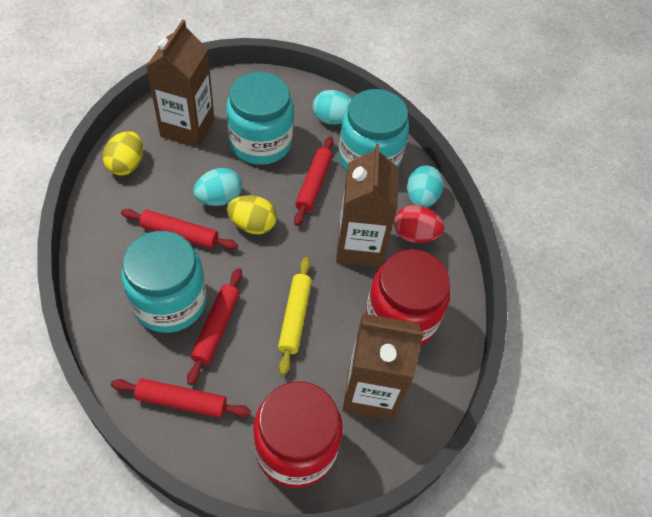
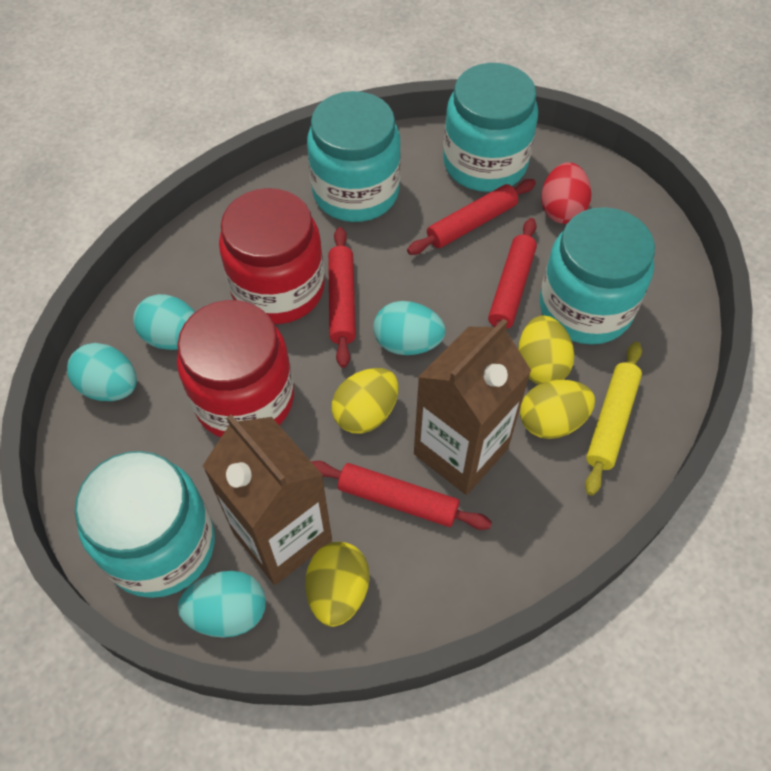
brown carton: 3 -> 2
turquoise egg: 3 -> 4
turquoise jar: 3 -> 4
yellow egg: 2 -> 4

